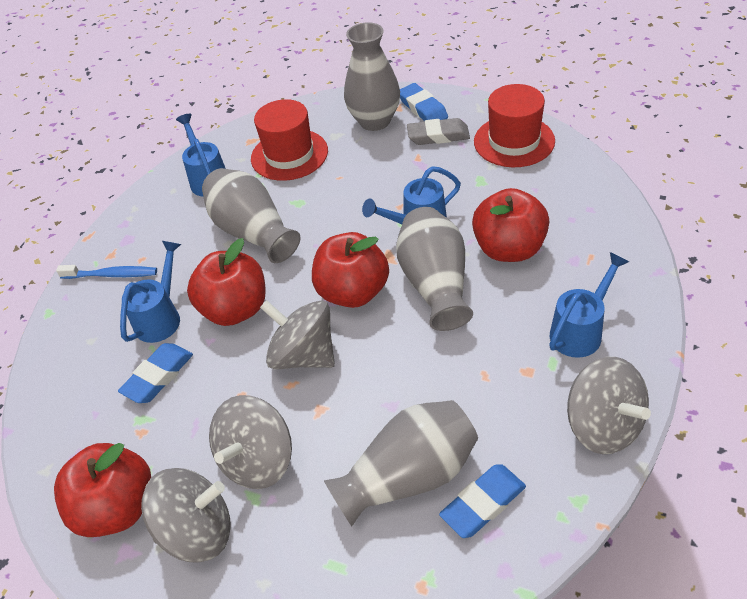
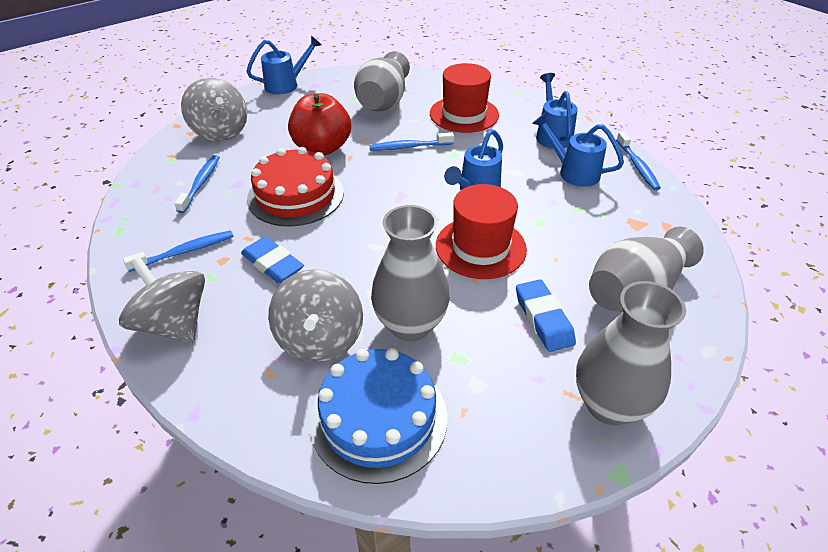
blue cake: 0 -> 1
blue eraser: 3 -> 2
blue toothbrush: 1 -> 4
grey eraser: 1 -> 0
grey spinning top: 4 -> 3
red apple: 4 -> 1
red cake: 0 -> 1

